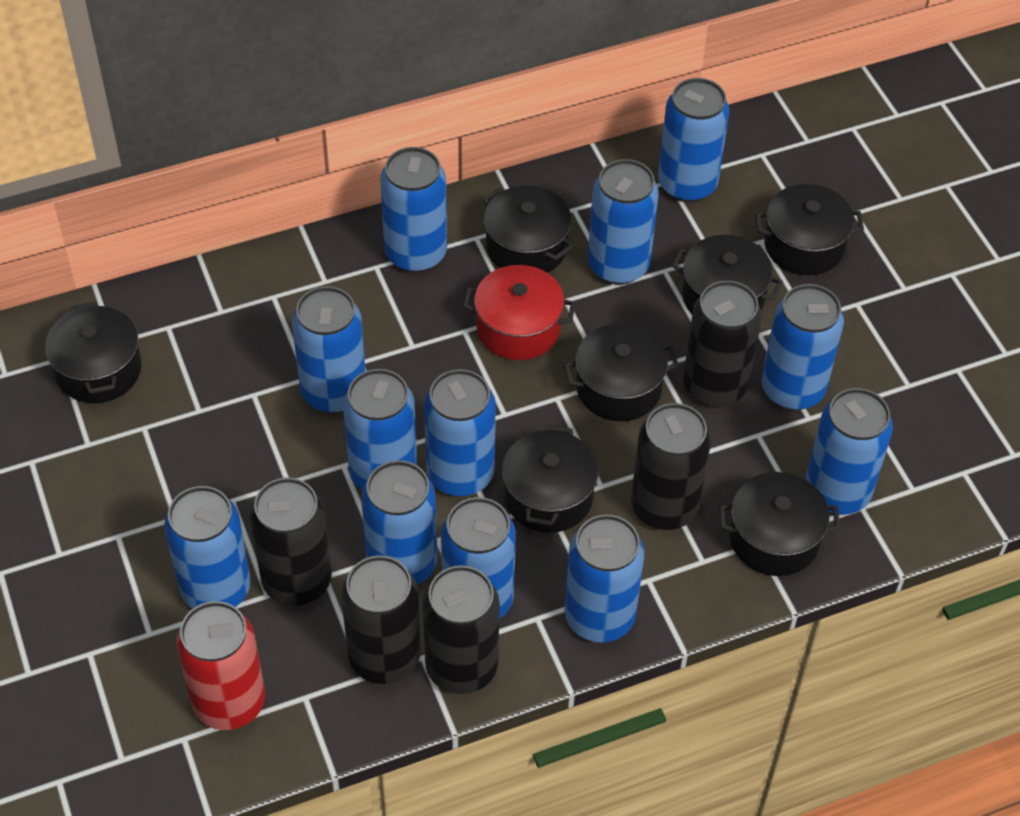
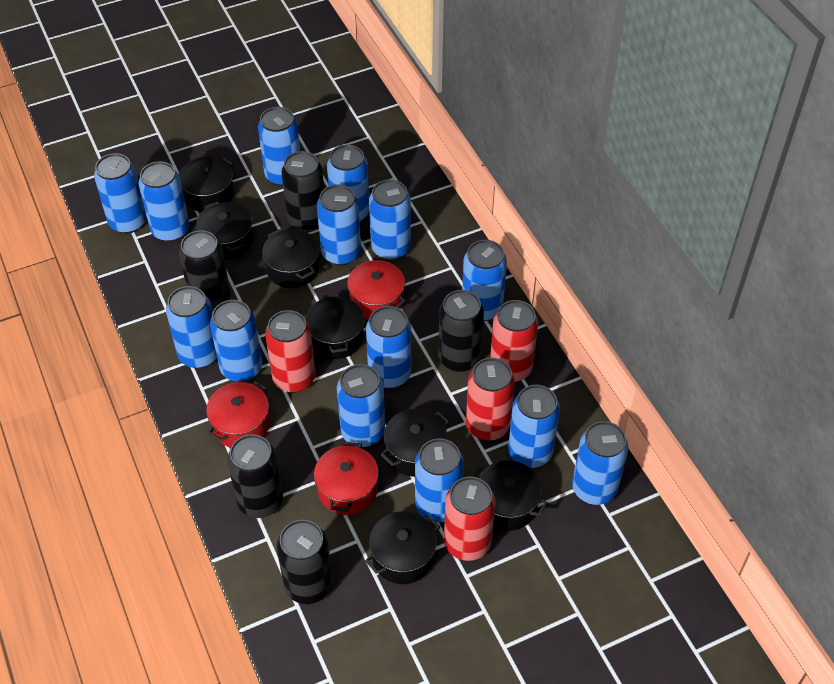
blue can: 12 -> 14
red can: 1 -> 4
red pot: 1 -> 3

